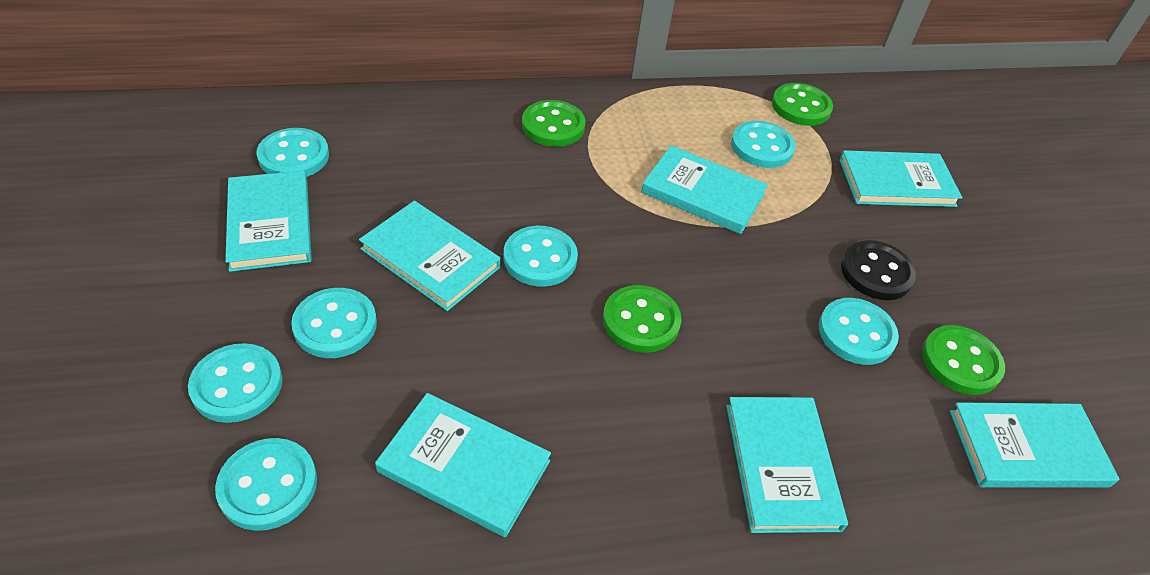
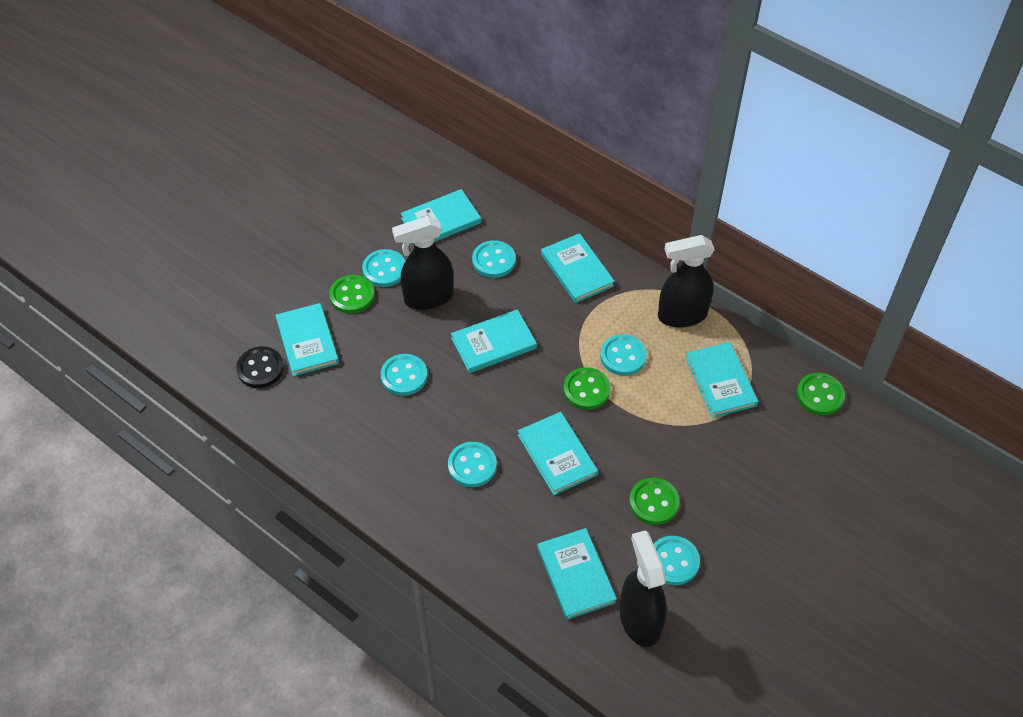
black spray bottle: 0 -> 3
turquoise button: 7 -> 6

